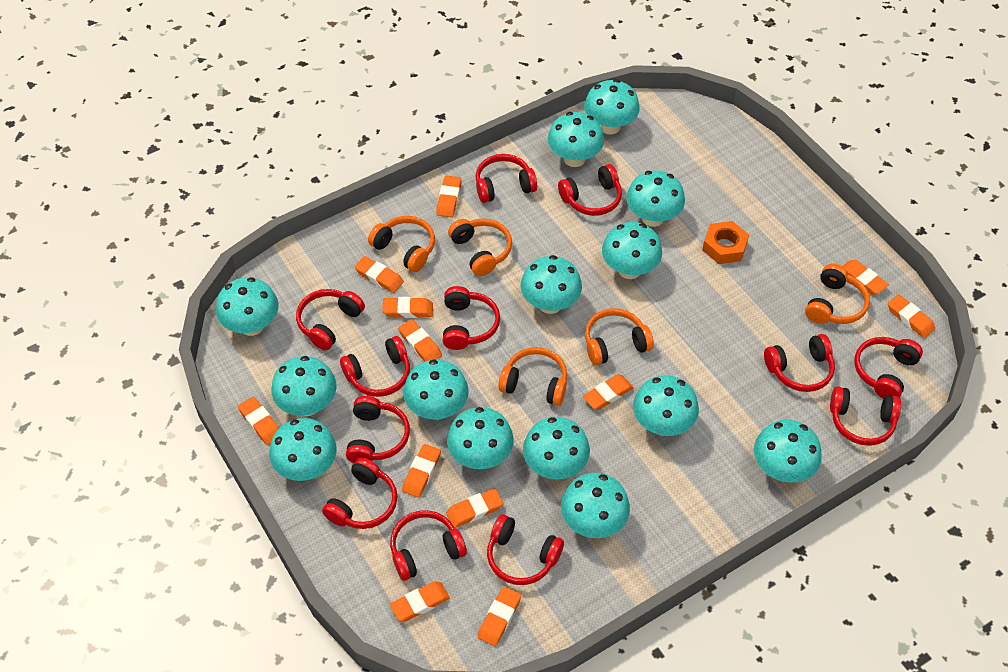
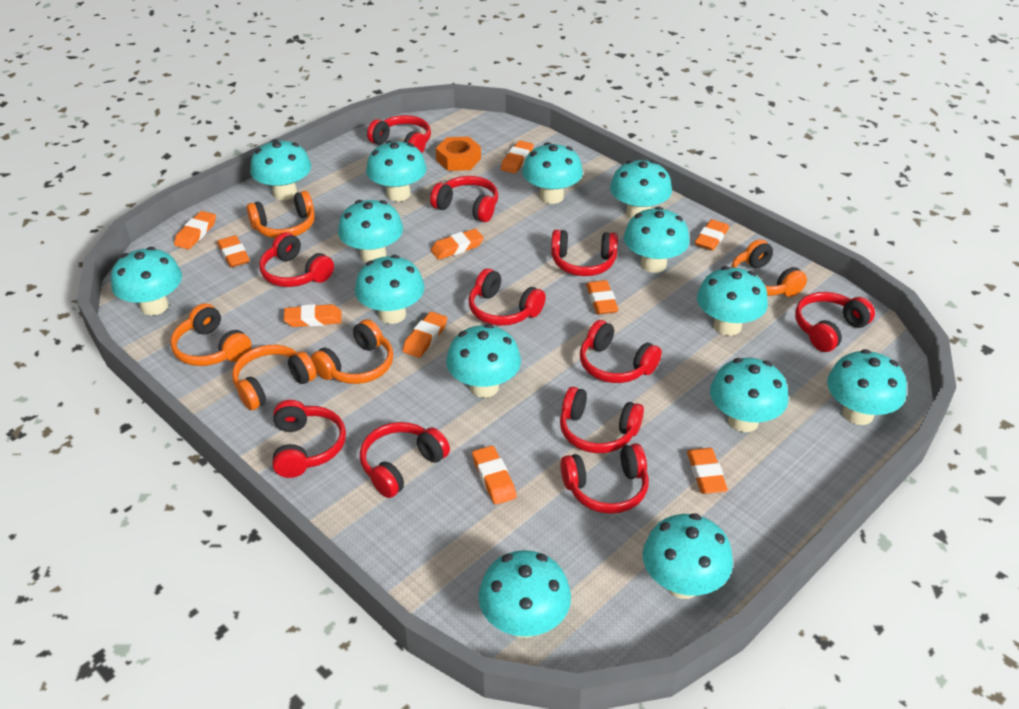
orange eraser: 12 -> 10
red headphones: 12 -> 11

